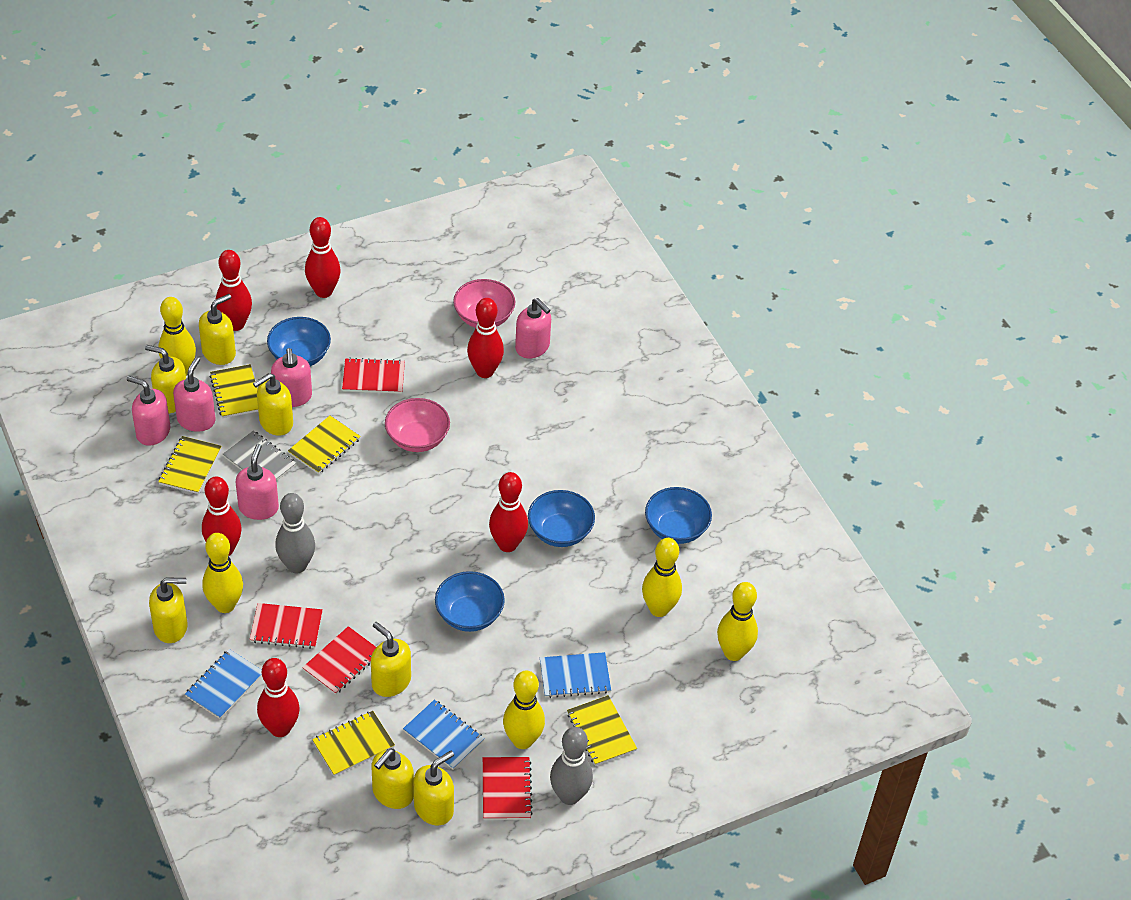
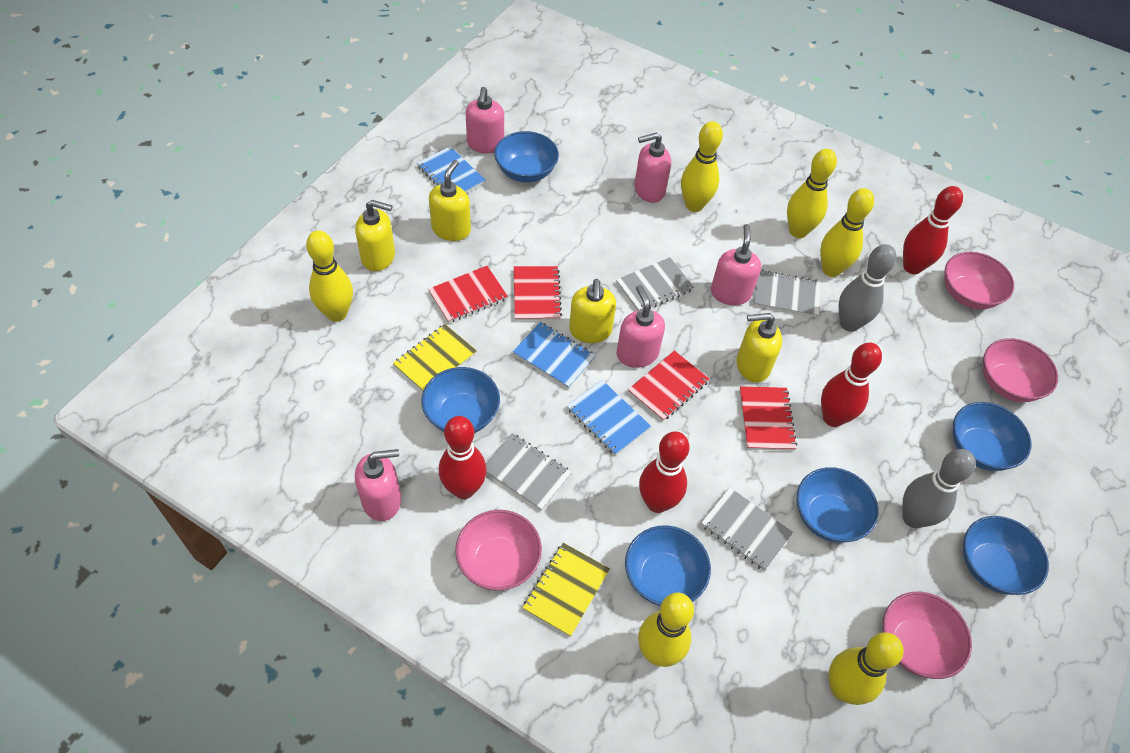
blue bowl: 4 -> 6
grey notebook: 1 -> 4
pink bowl: 2 -> 4
red bowling pin: 6 -> 4
yellow bowling pin: 5 -> 6
yellow notebook: 5 -> 2
yellow soap dispenser: 7 -> 4

